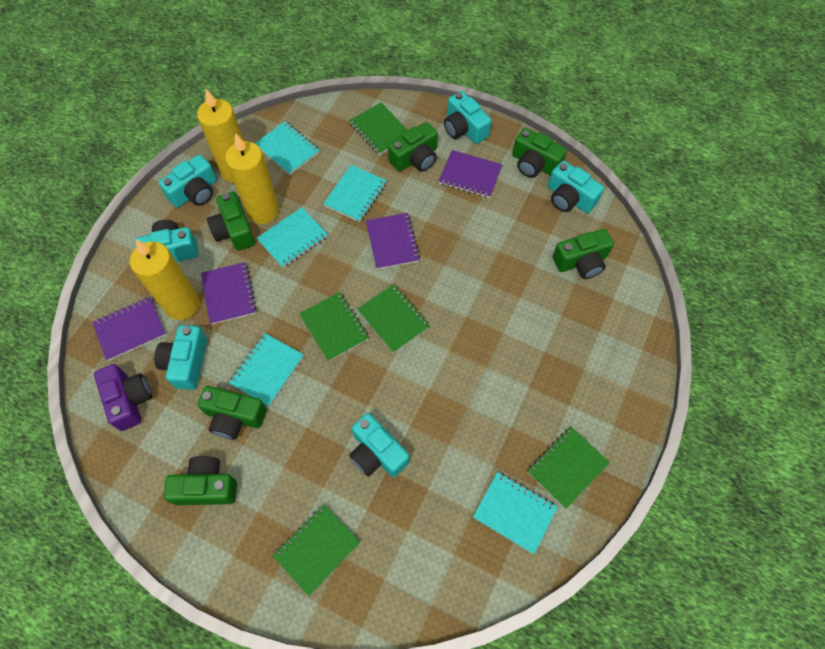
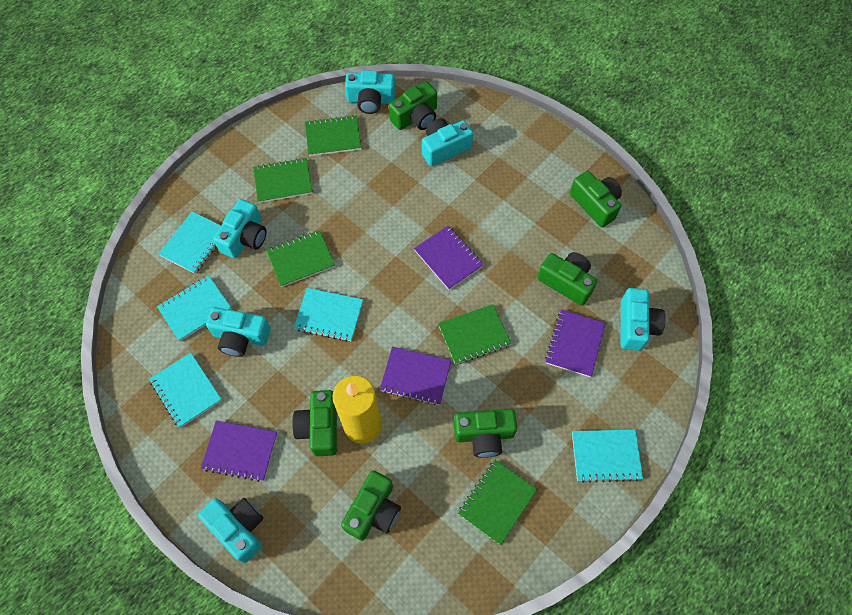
purple camera: 1 -> 0
yellow candle: 3 -> 1

